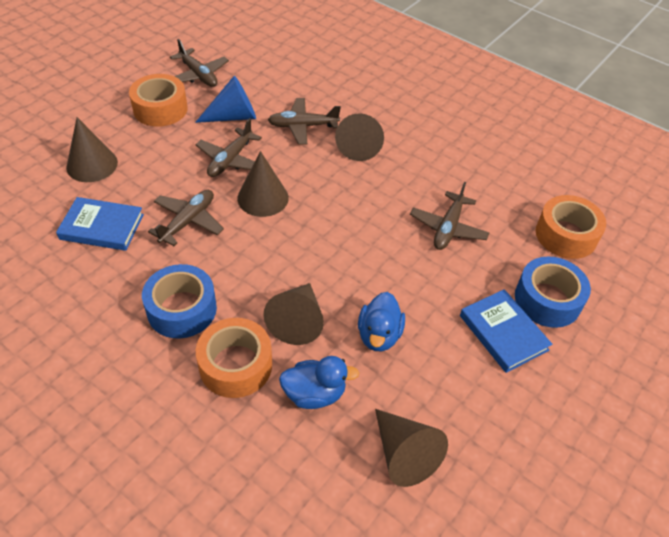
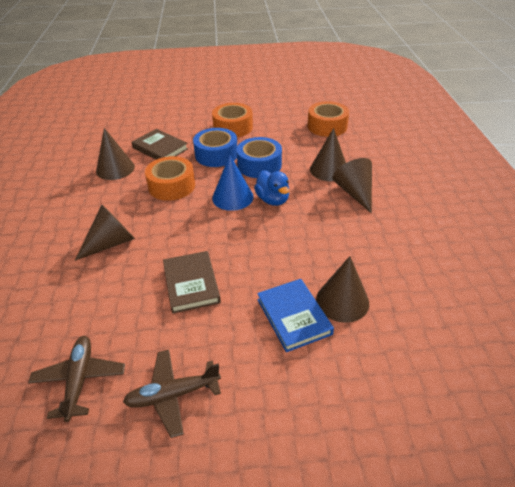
blue book: 2 -> 1
blue duck: 2 -> 1
brown book: 0 -> 2
brown plane: 5 -> 2

